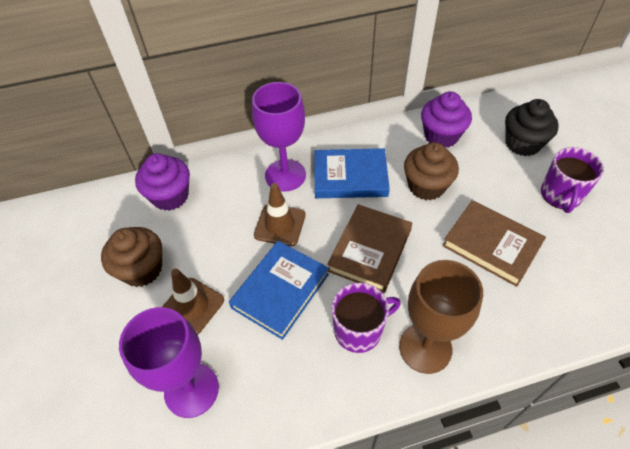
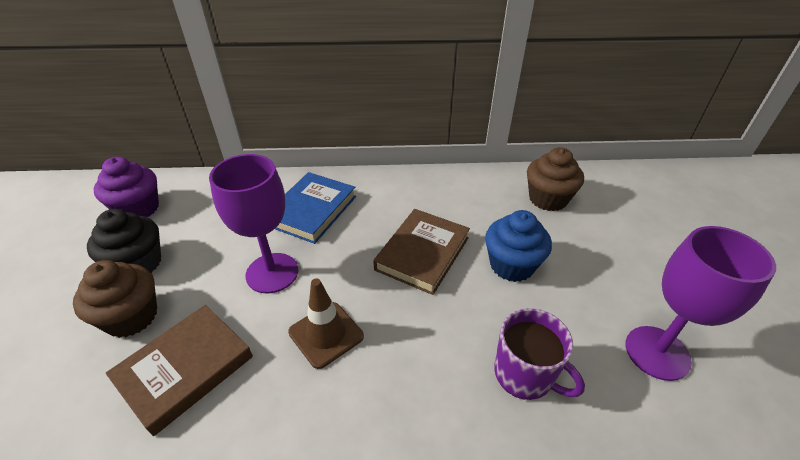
blue book: 2 -> 1
blue cupcake: 0 -> 1
brown goblet: 1 -> 0
brown traffic cone: 2 -> 1
purple cupcake: 2 -> 1
purple mug: 2 -> 1

